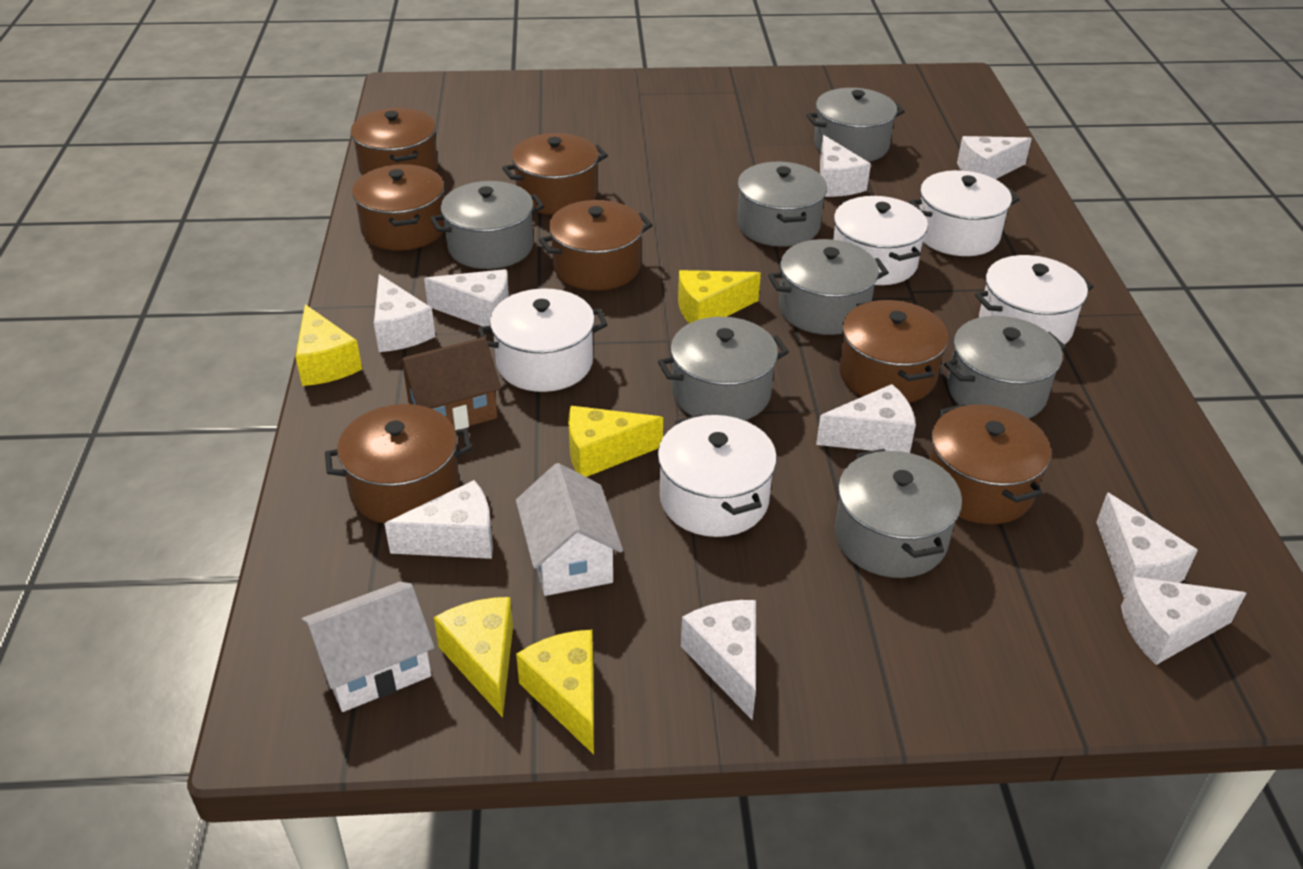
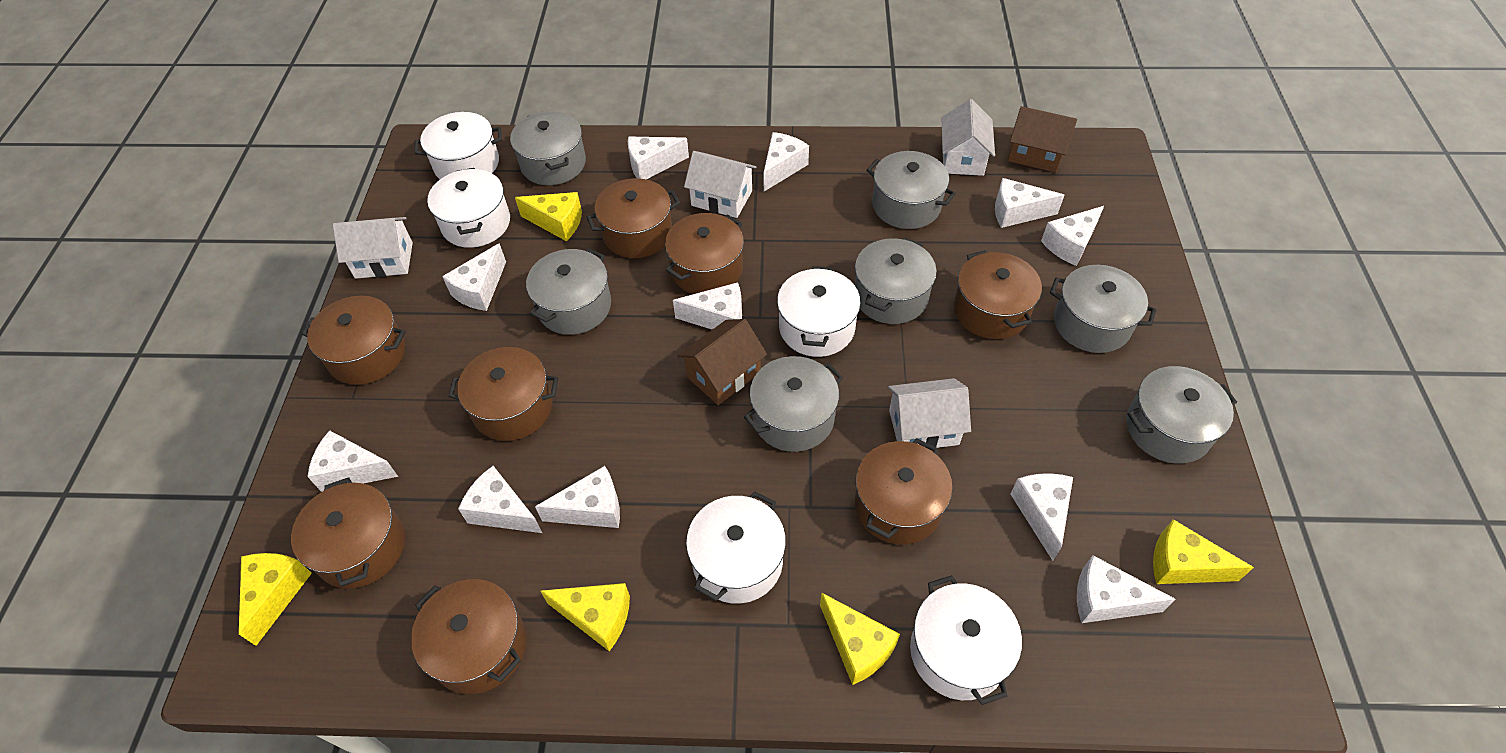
brown house: 1 -> 2
brown pot: 7 -> 8
white cheese: 9 -> 11
white house: 2 -> 4

